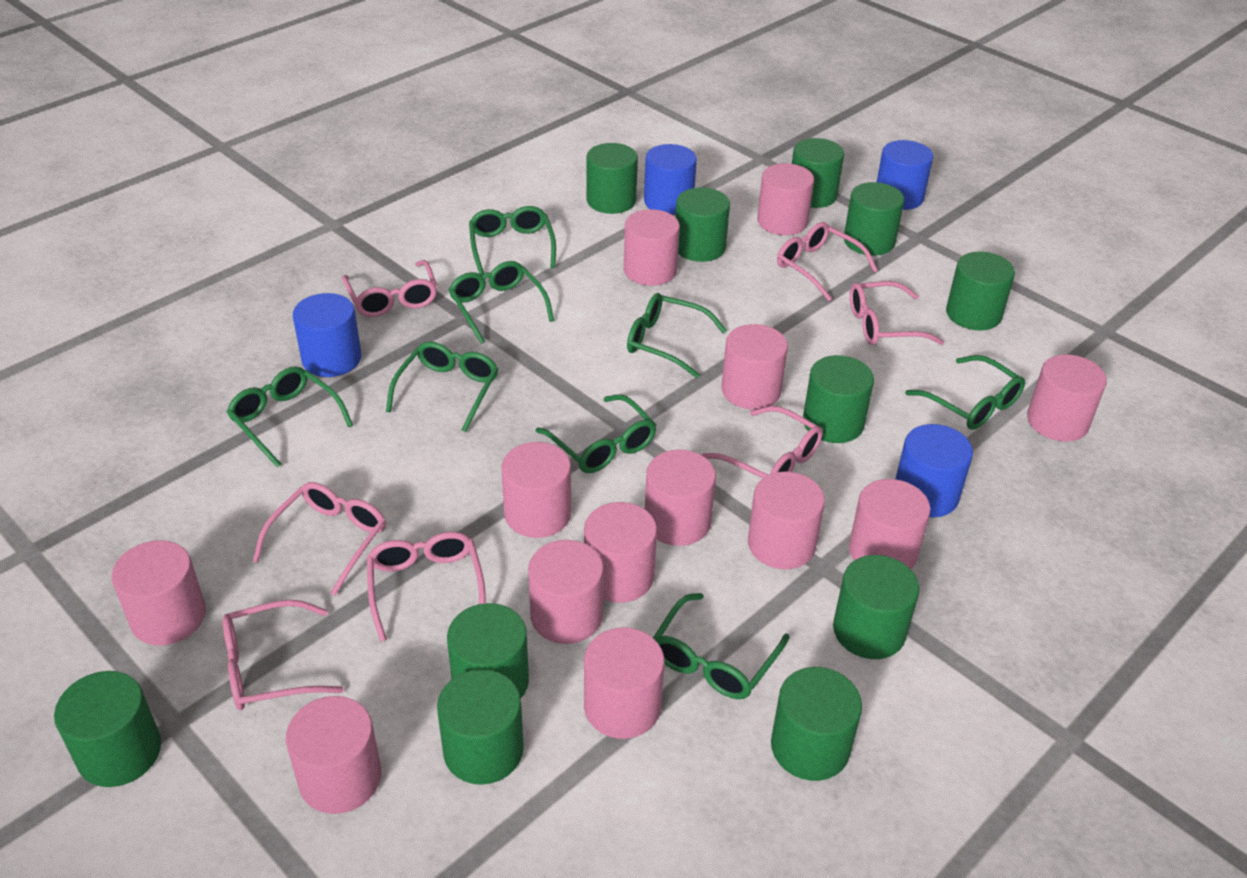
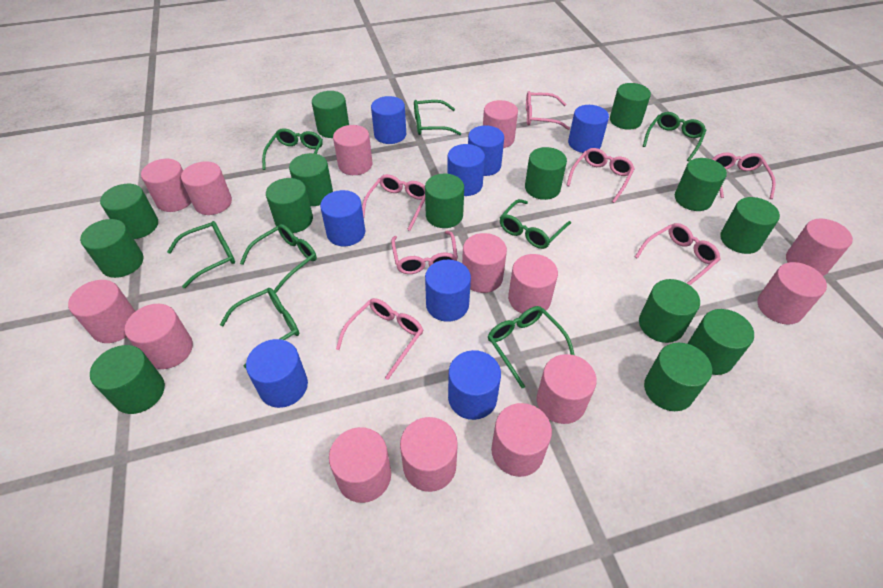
blue cylinder: 4 -> 8
green cylinder: 11 -> 14
pink cylinder: 13 -> 14

